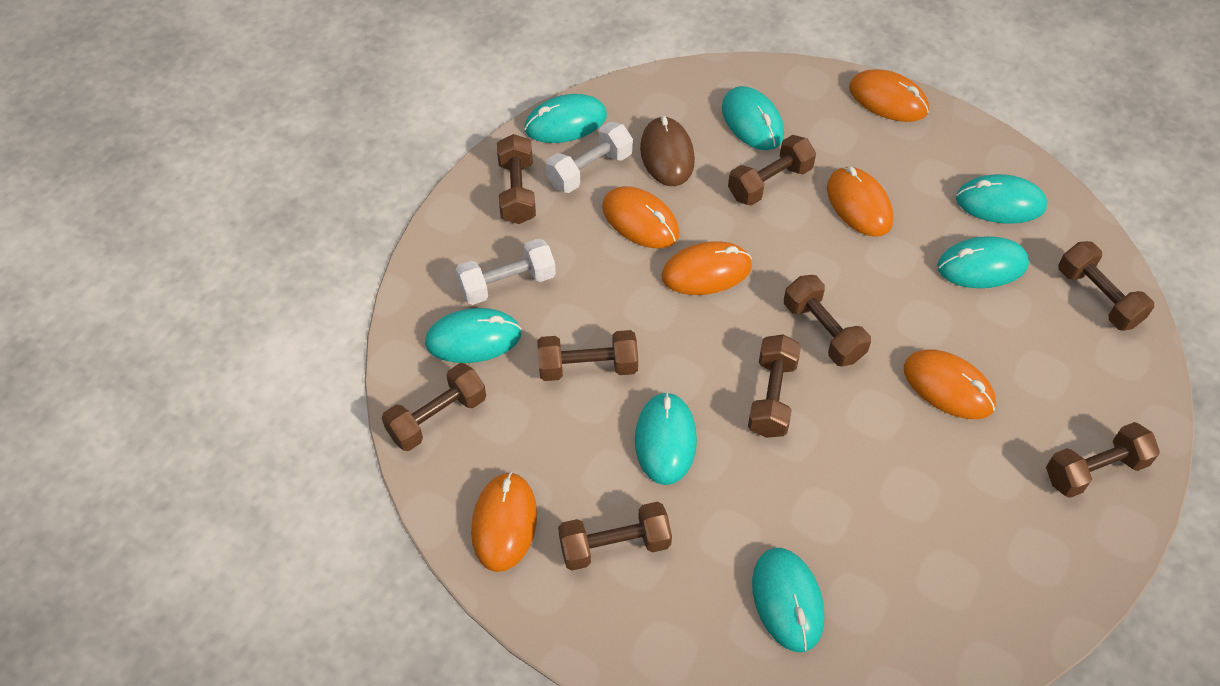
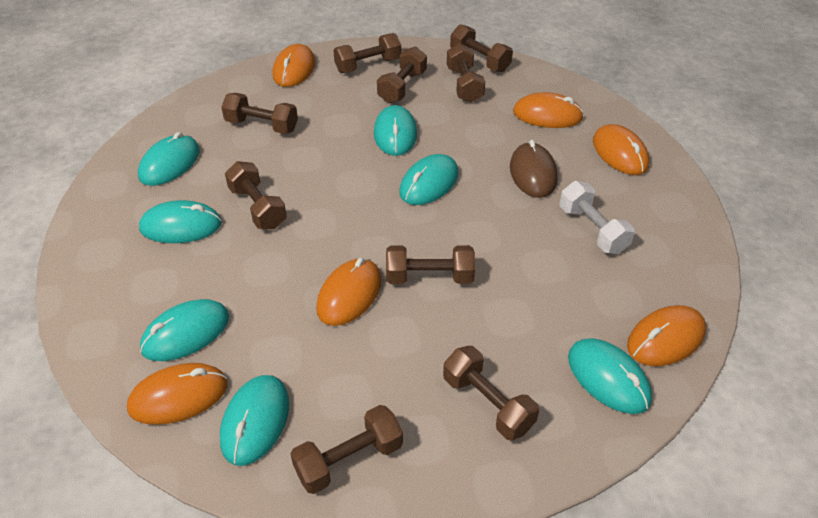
white dumbbell: 2 -> 1

